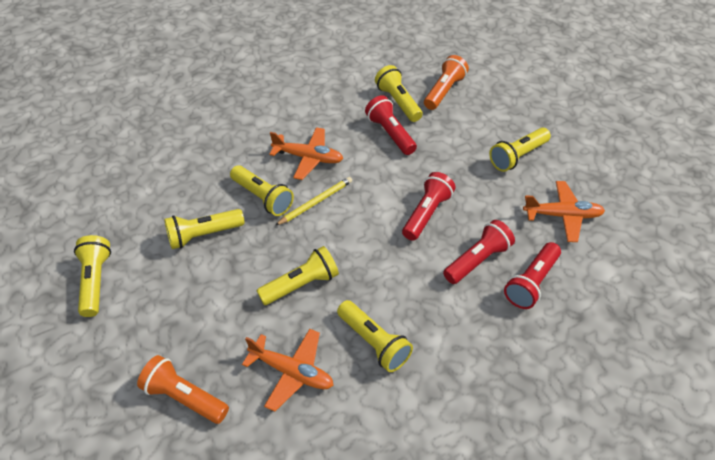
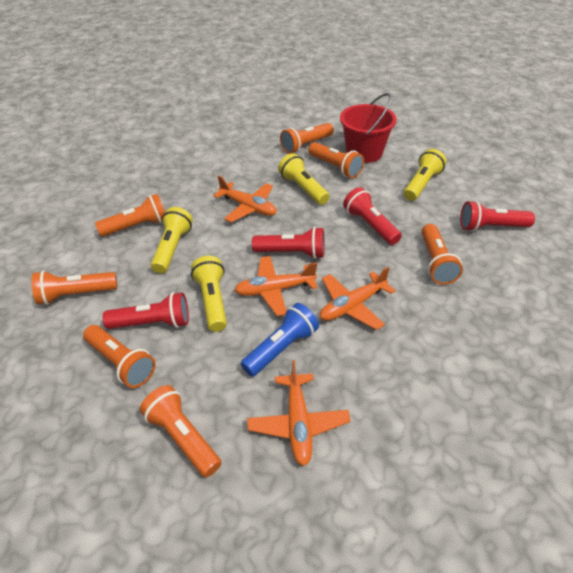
blue flashlight: 0 -> 1
orange flashlight: 2 -> 7
orange plane: 3 -> 4
red bucket: 0 -> 1
yellow flashlight: 7 -> 4
yellow pencil: 1 -> 0

